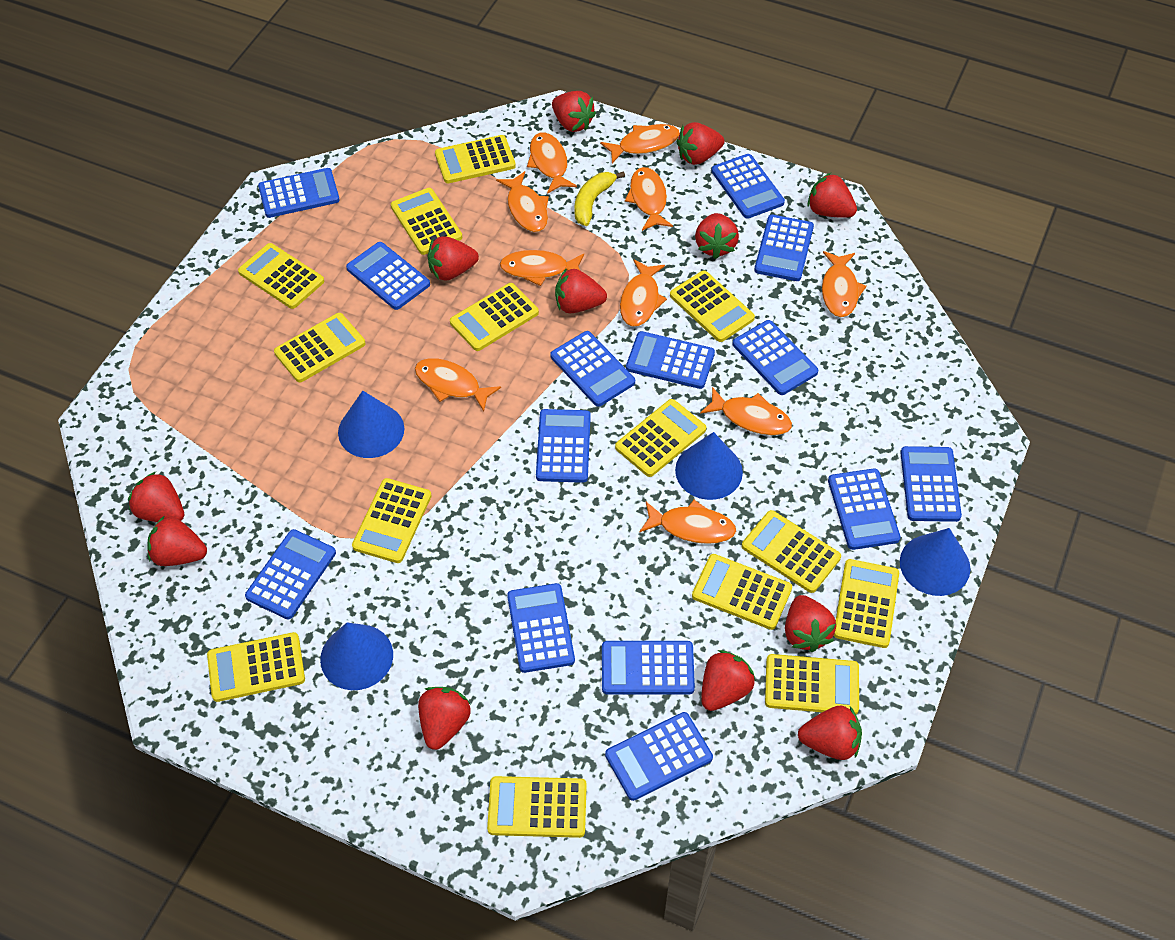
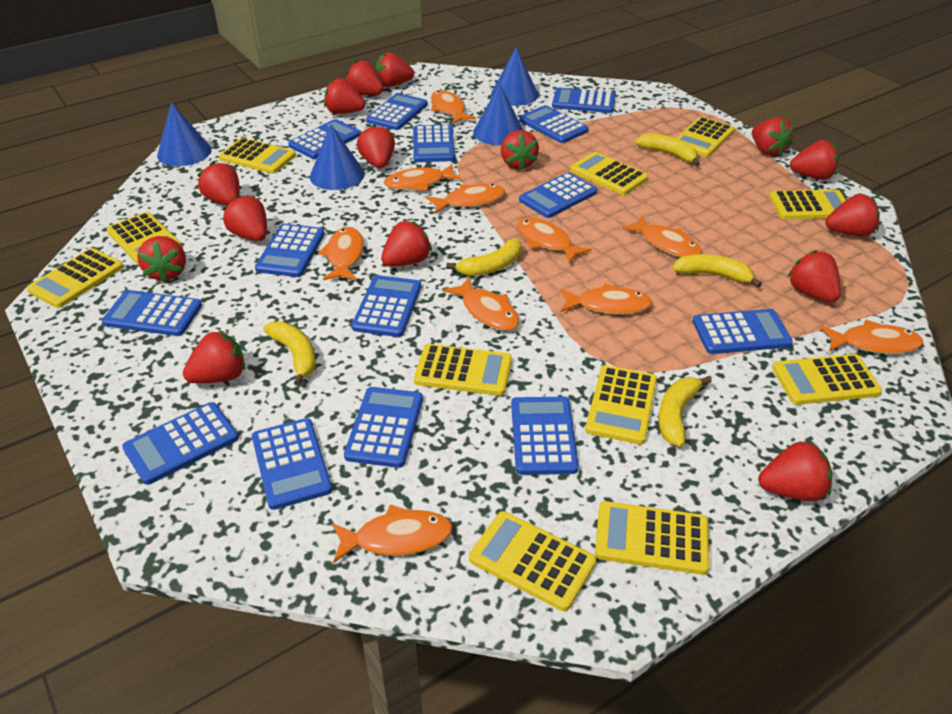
red strawberry: 12 -> 15
yellow banana: 1 -> 5
yellow calculator: 14 -> 11

